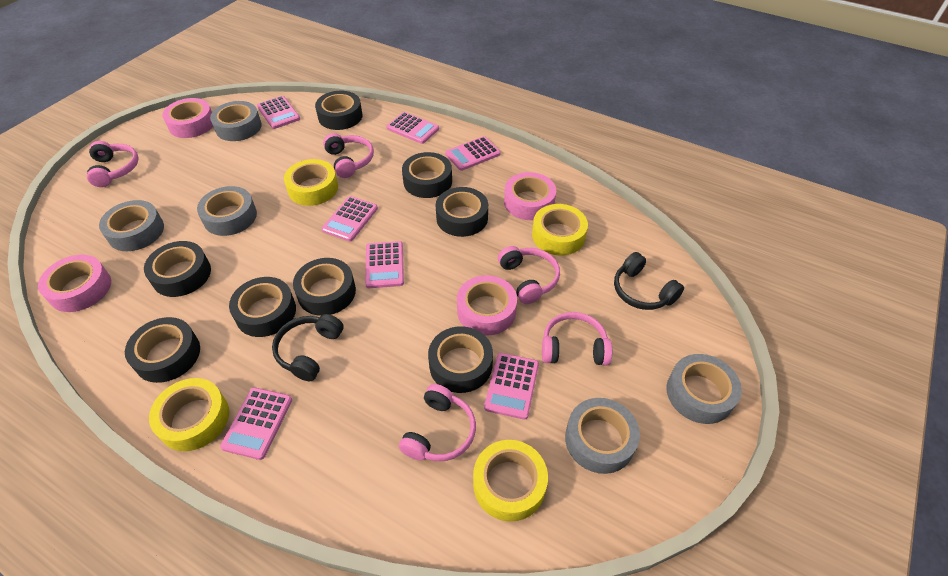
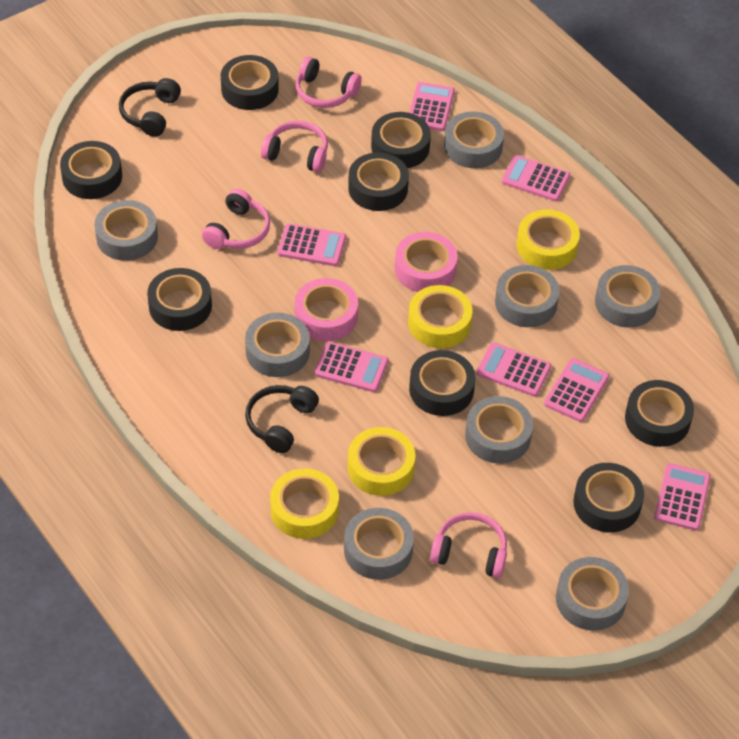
grey tape: 5 -> 8
pink headphones: 5 -> 4
pink tape: 4 -> 2

